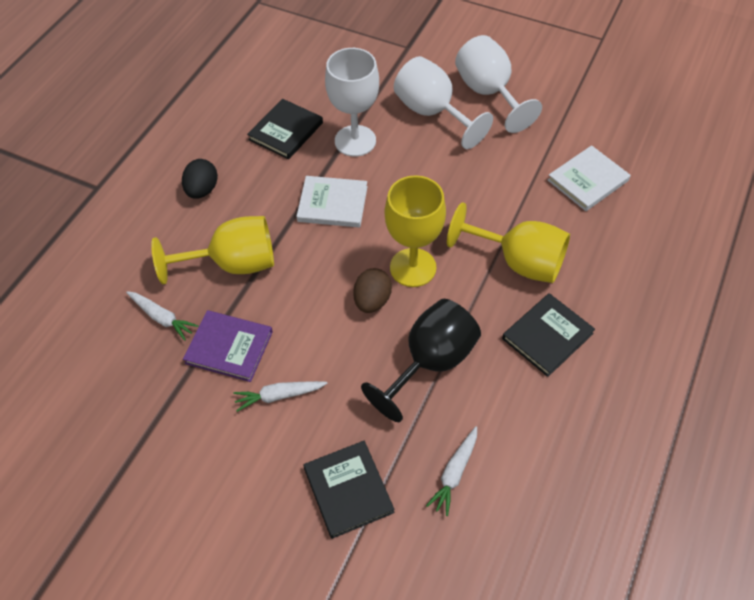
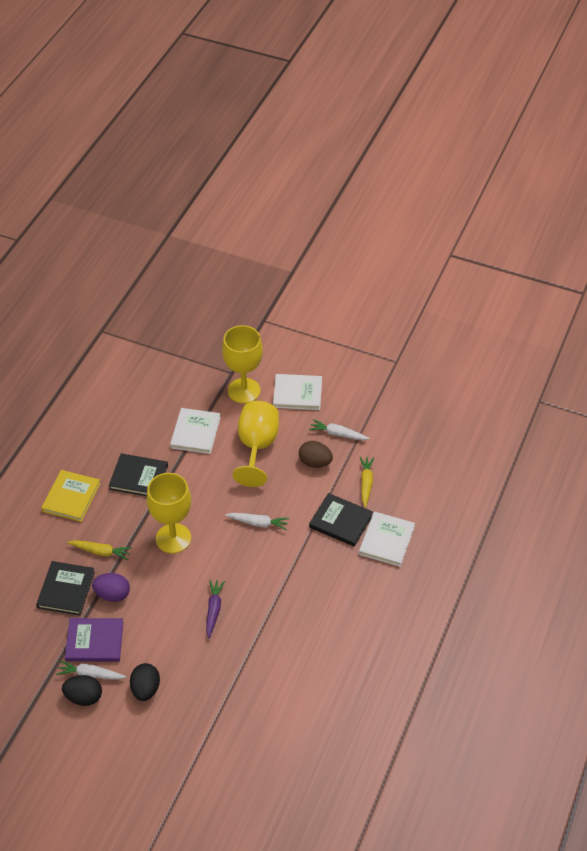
black egg: 1 -> 2
black goblet: 1 -> 0
purple carrot: 0 -> 1
purple egg: 0 -> 1
white book: 2 -> 3
white goblet: 3 -> 0
yellow book: 0 -> 1
yellow carrot: 0 -> 2

